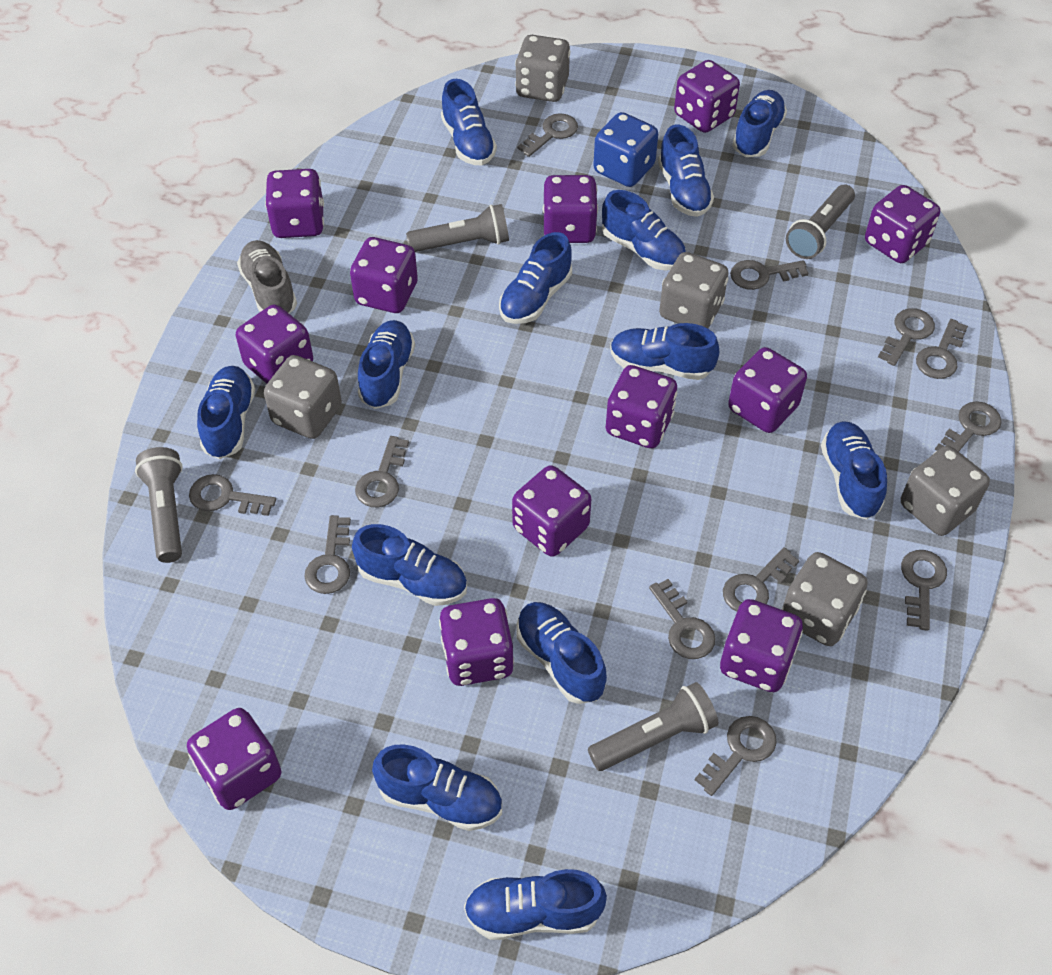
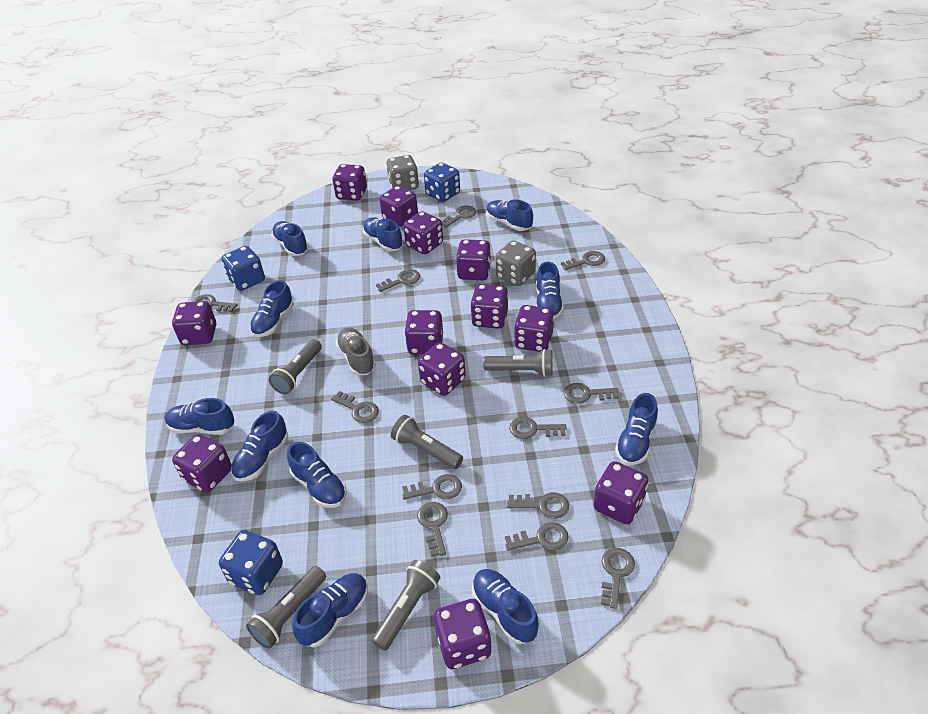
blue dice: 1 -> 3
blue shoe: 13 -> 11
grey dice: 5 -> 2
grey flashlight: 4 -> 5

